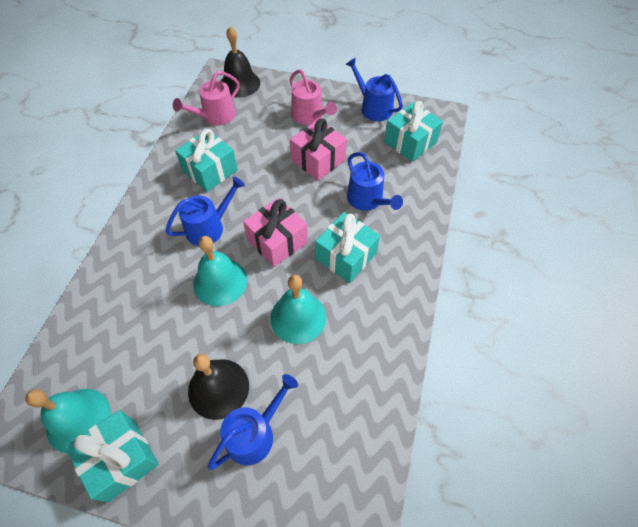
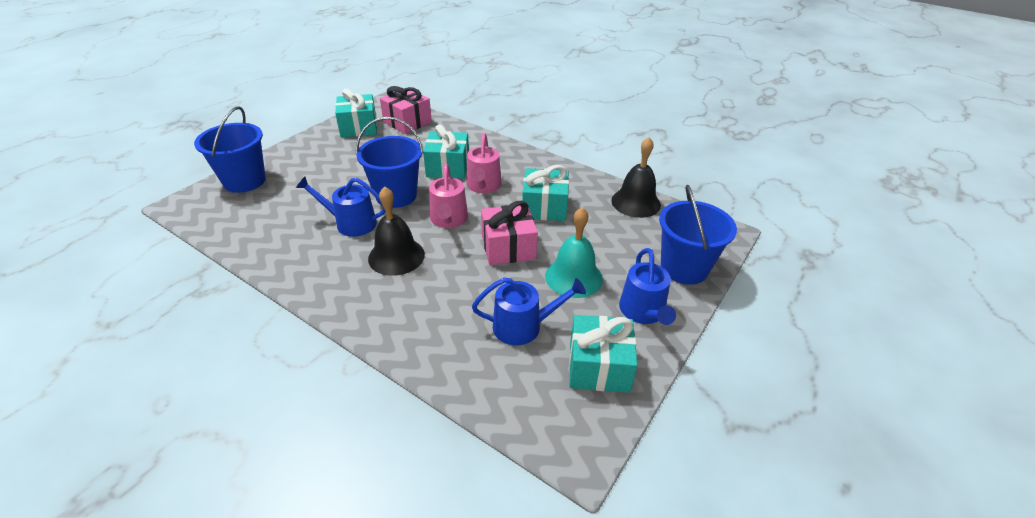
blue bucket: 0 -> 3
blue watering can: 4 -> 3
turquoise bell: 3 -> 1

